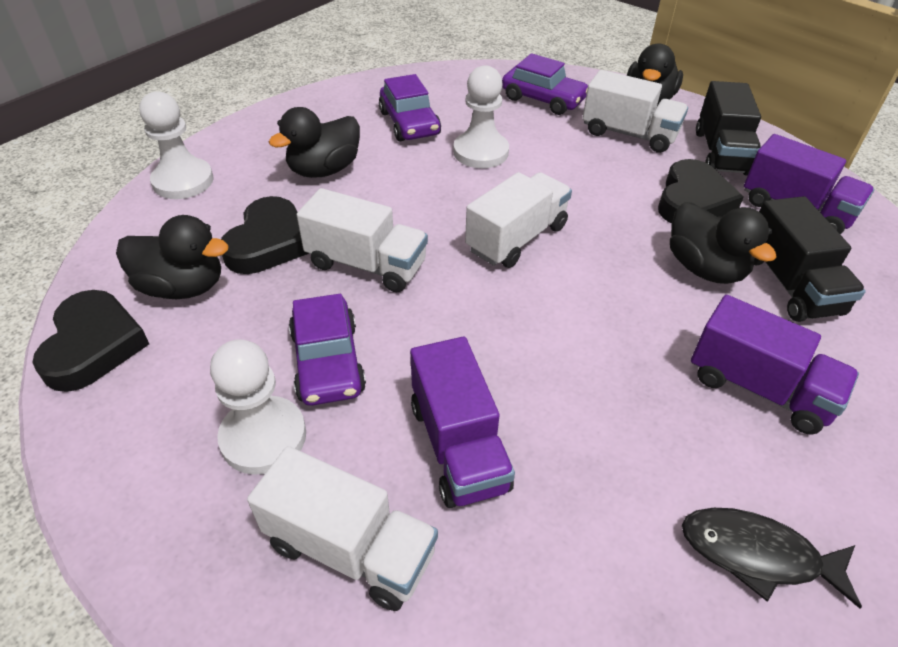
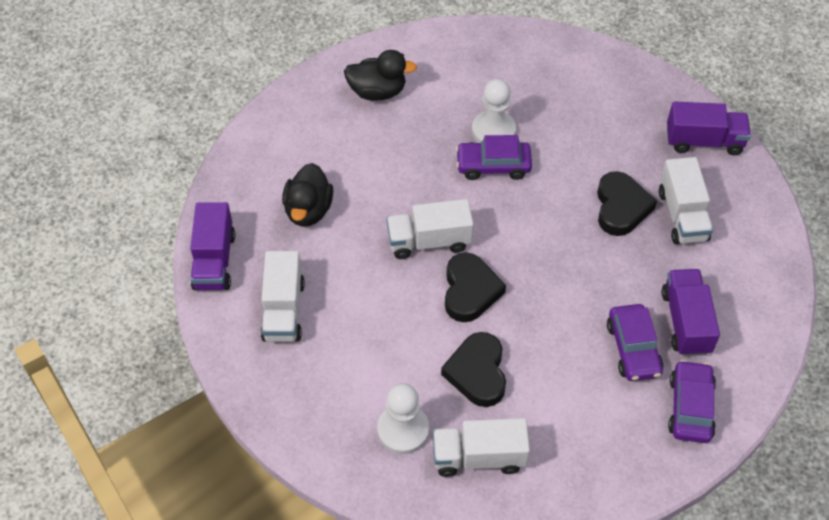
black duck: 4 -> 2
black fish: 1 -> 0
black truck: 2 -> 0
white pawn: 3 -> 2

